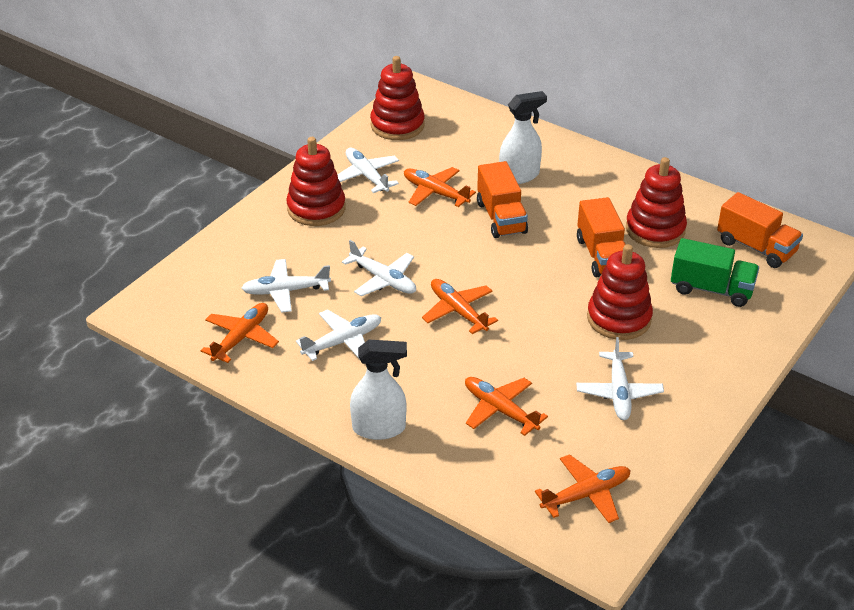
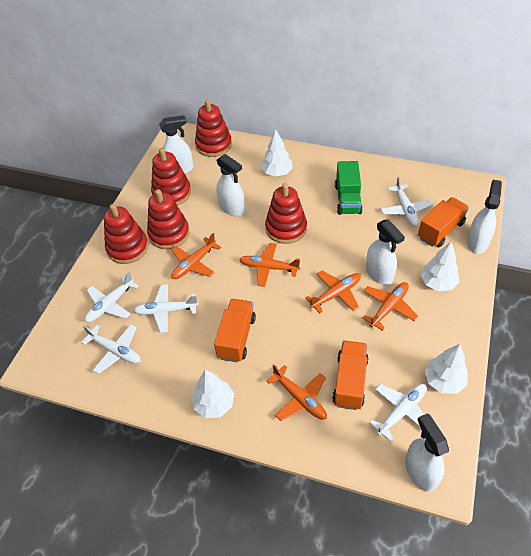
red stacking toy: 4 -> 5
white spray bottle: 2 -> 5
white tree: 0 -> 4

